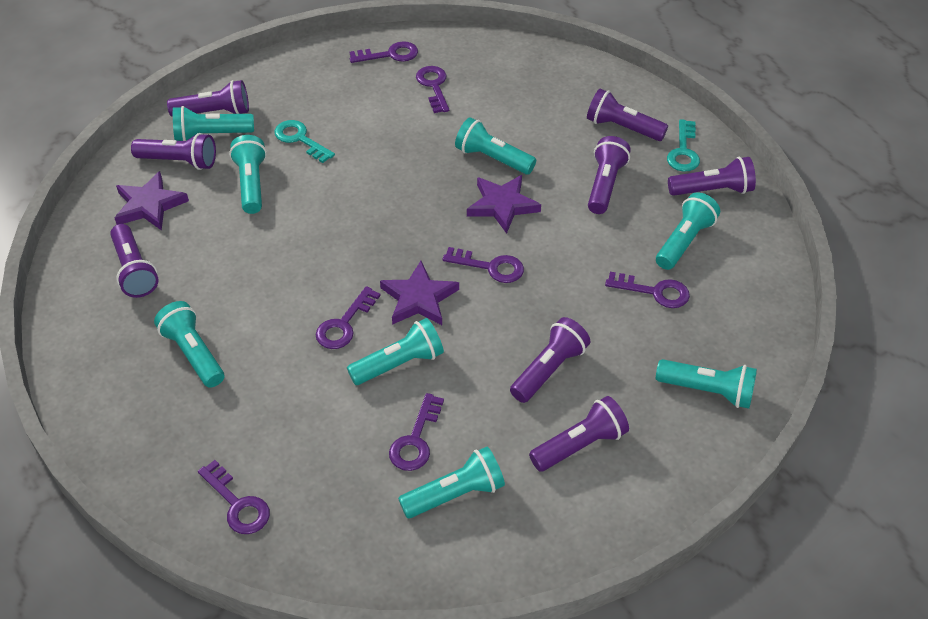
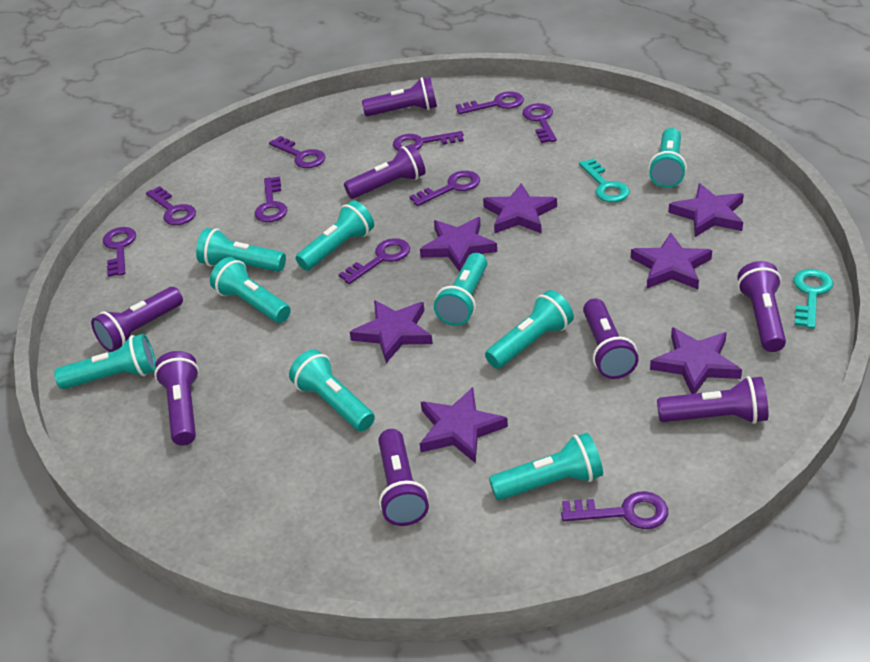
purple key: 7 -> 10
purple star: 3 -> 7
turquoise flashlight: 8 -> 9

